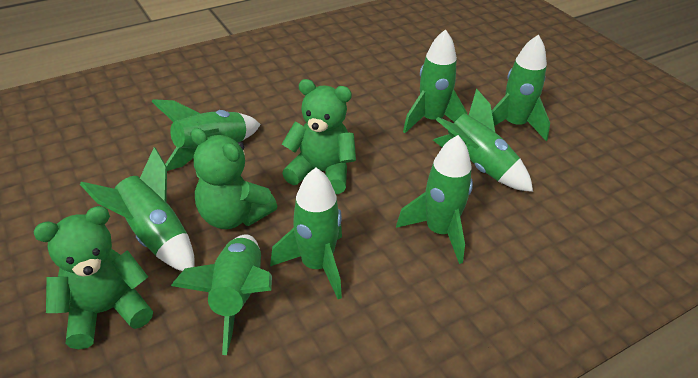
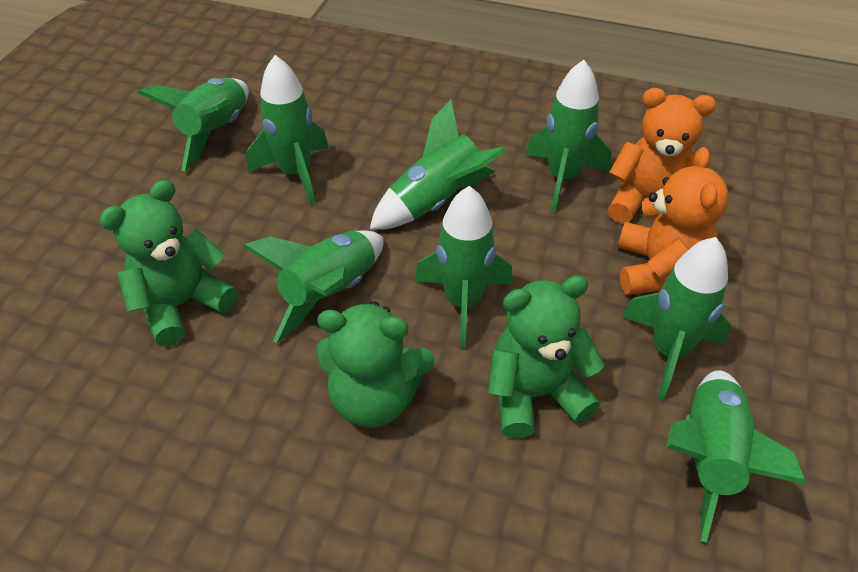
orange teddy bear: 0 -> 2

